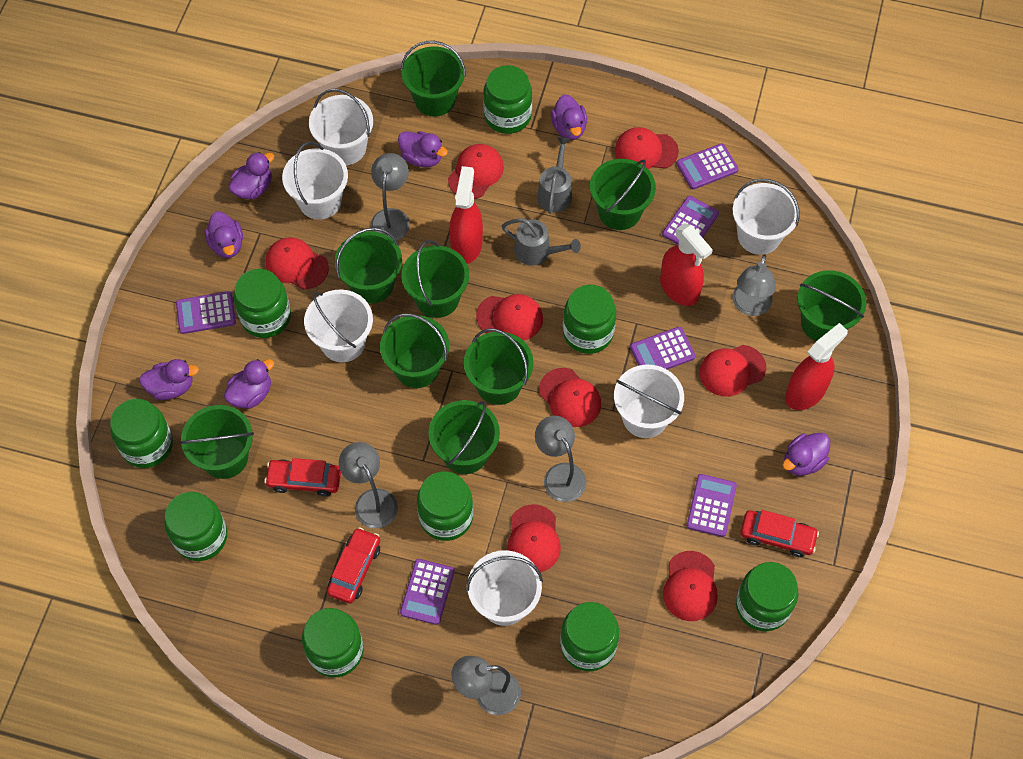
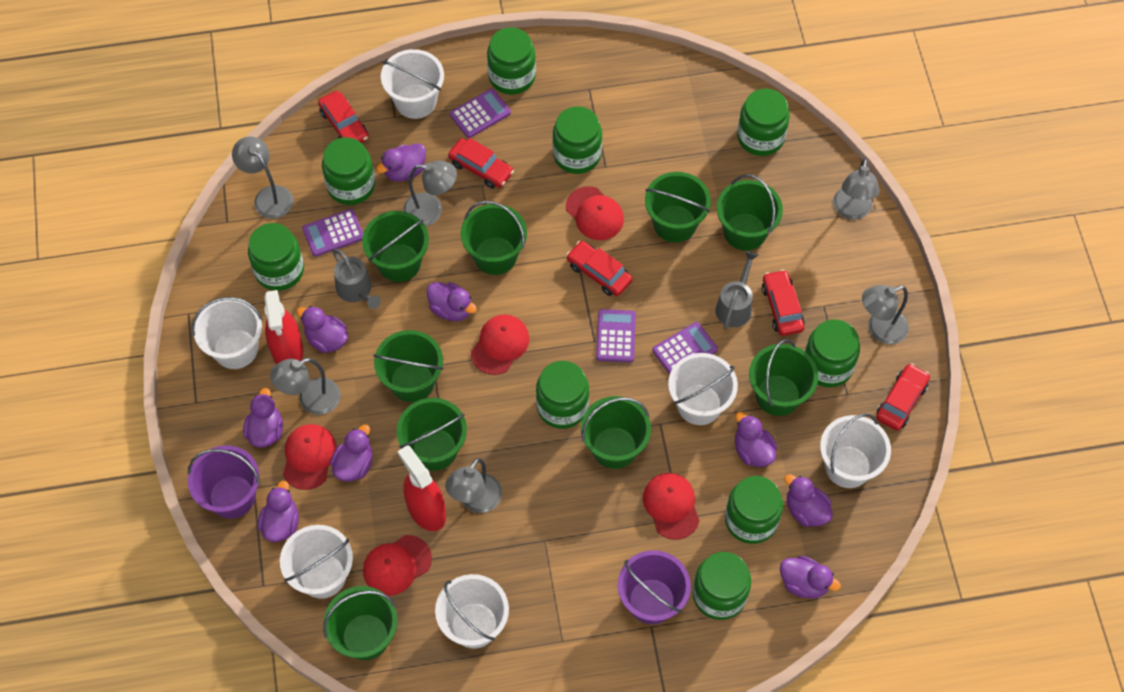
grey lamp: 5 -> 6
purple bucket: 0 -> 2
purple calculator: 6 -> 4
purple duck: 7 -> 9
red cap: 8 -> 5
red car: 3 -> 5
red spray bottle: 3 -> 2

